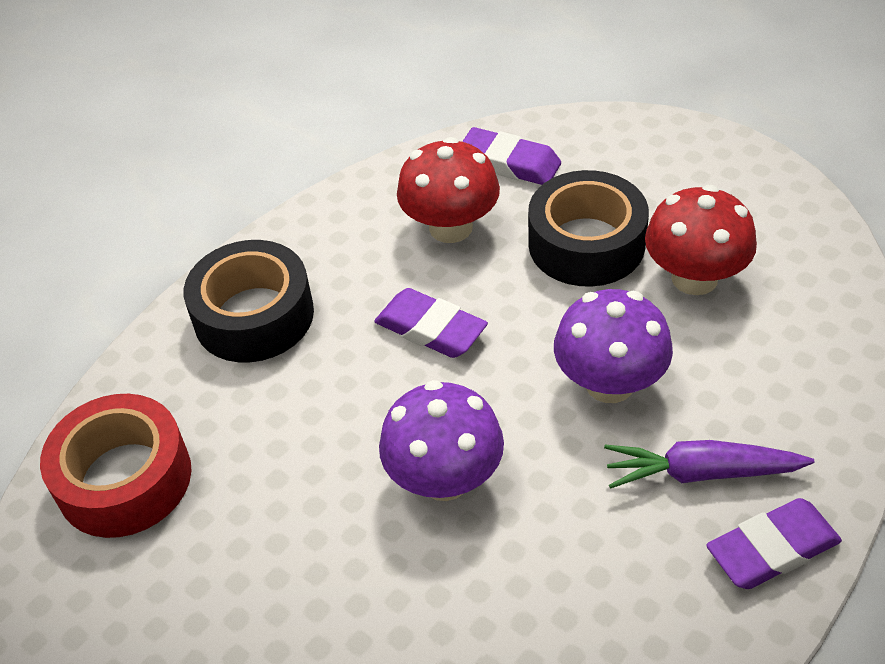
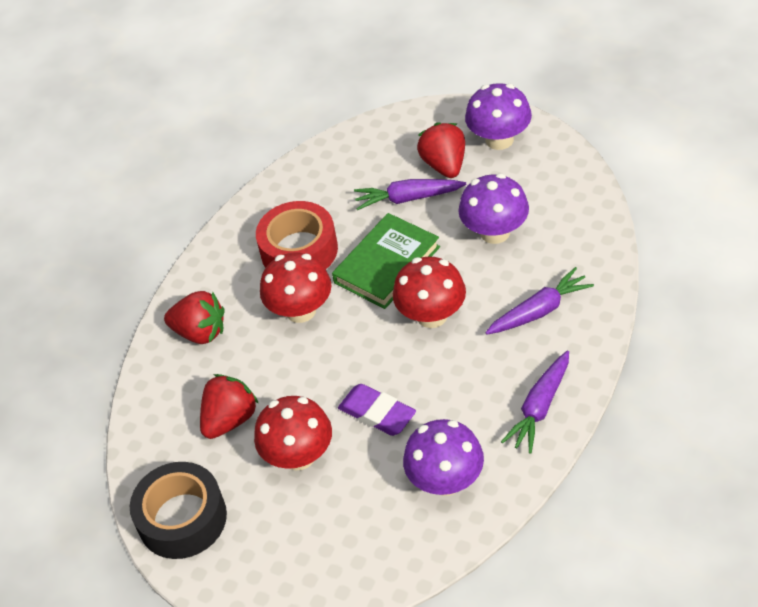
black tape: 2 -> 1
green book: 0 -> 1
purple carrot: 1 -> 3
purple eraser: 3 -> 1
purple mushroom: 2 -> 3
red mushroom: 2 -> 3
red strawberry: 0 -> 3

